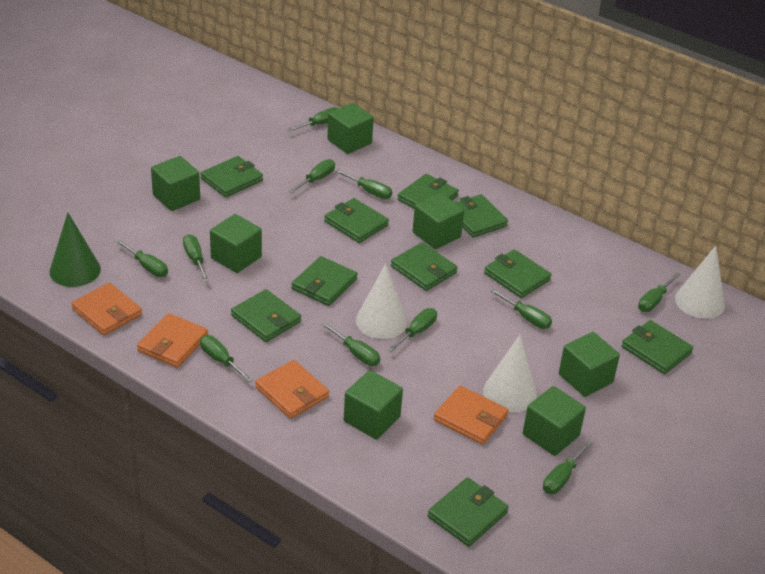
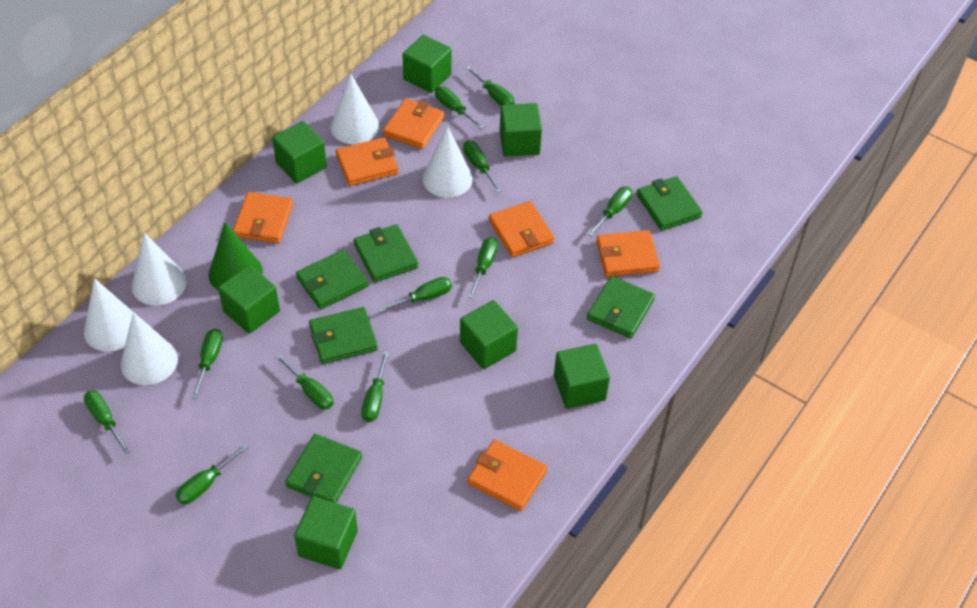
green wallet: 10 -> 6
orange wallet: 4 -> 6
white cone: 3 -> 5

